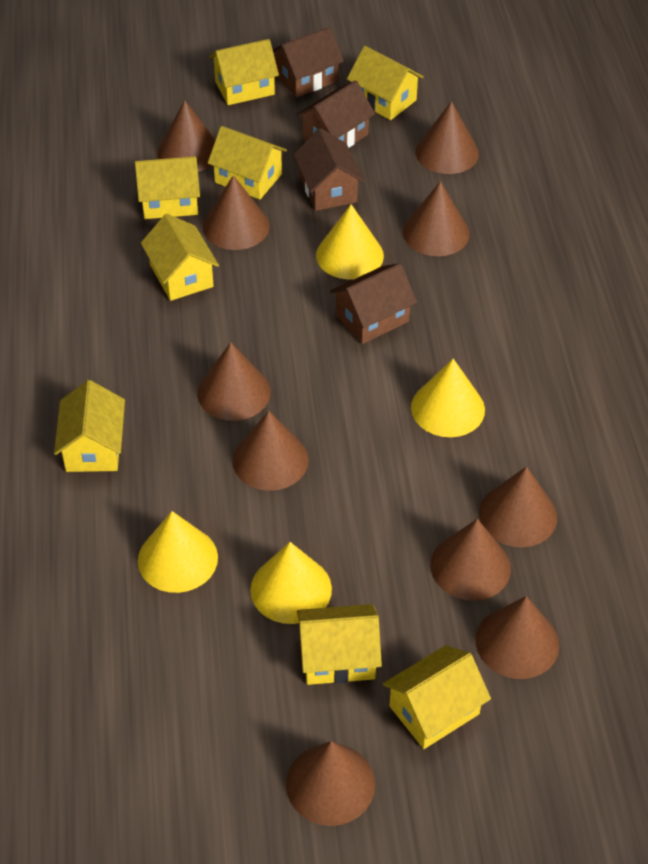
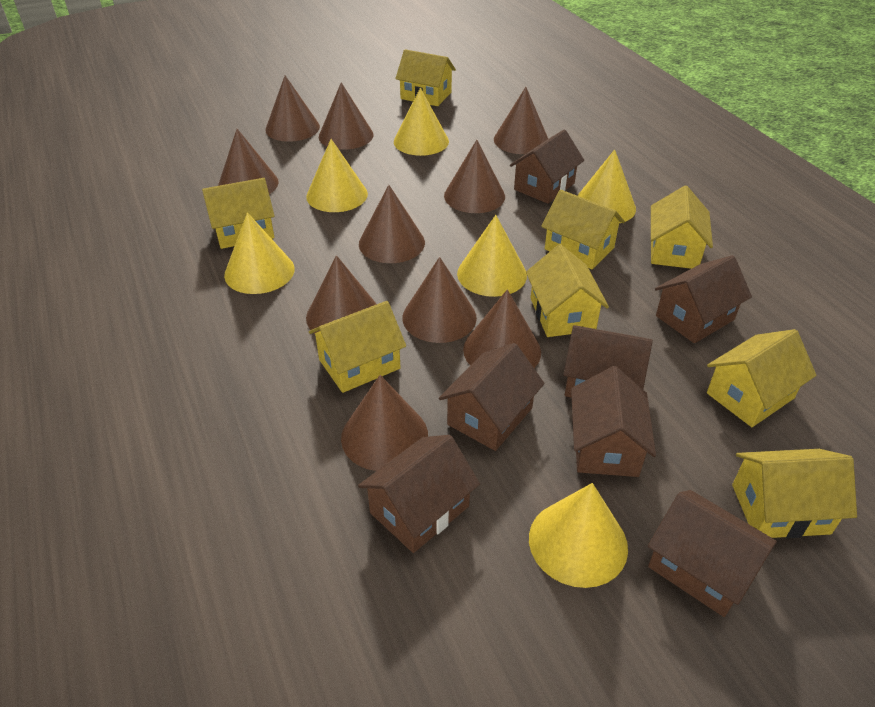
brown house: 4 -> 7
yellow cone: 4 -> 6

